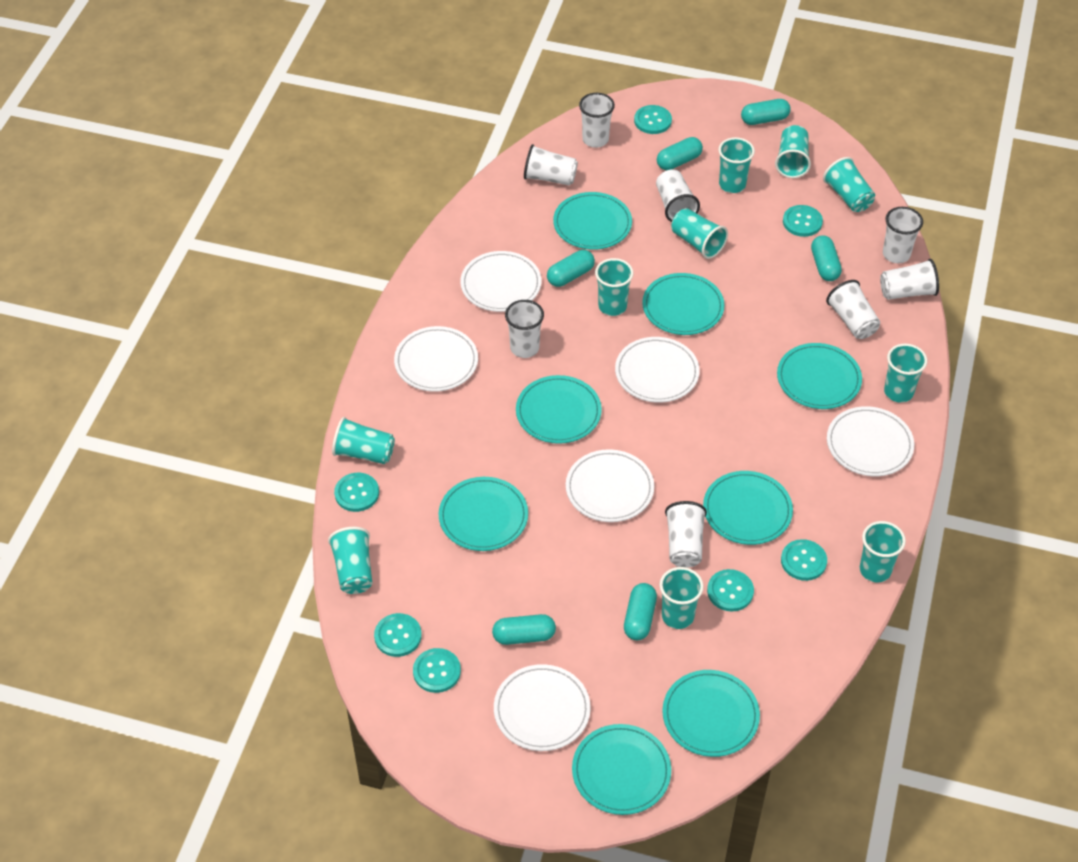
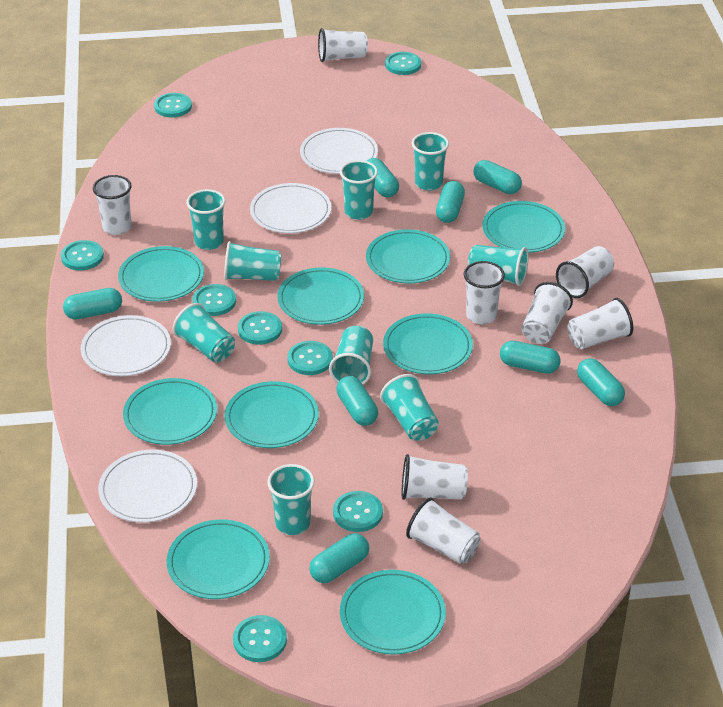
turquoise button: 7 -> 8
turquoise capsule: 6 -> 8
turquoise cup: 10 -> 9
turquoise plate: 8 -> 9
white plate: 6 -> 4

